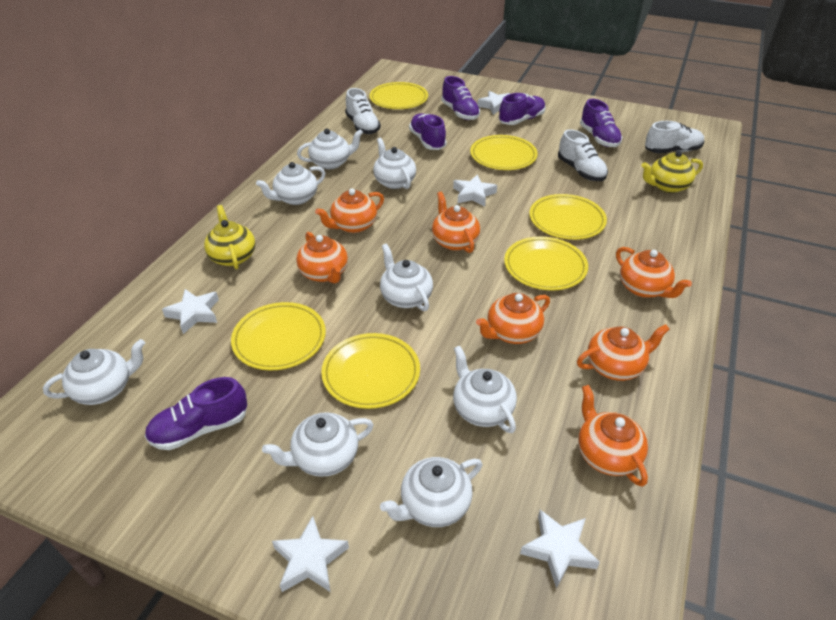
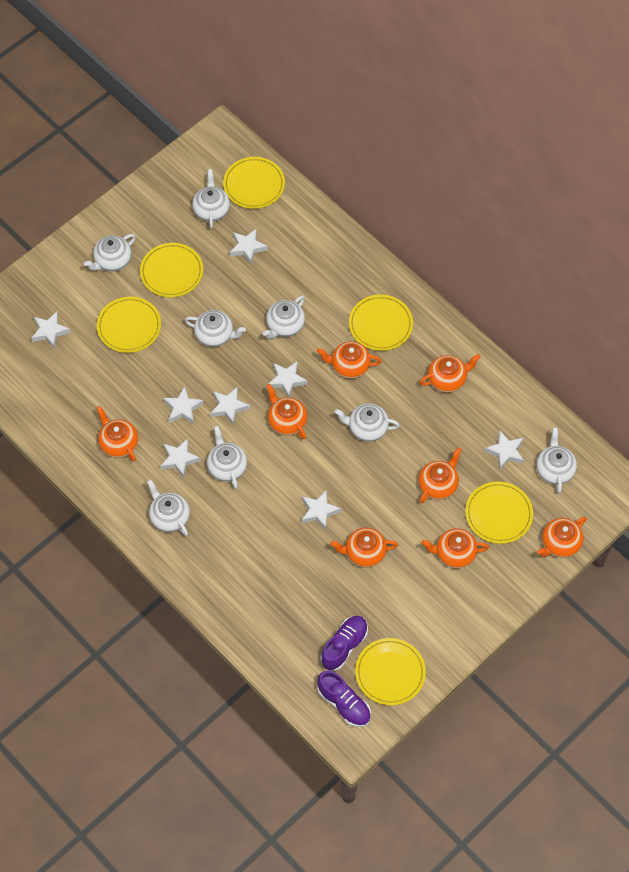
orange teapot: 7 -> 8
purple shoe: 5 -> 2
white shoe: 3 -> 0
white star: 5 -> 8
yellow teapot: 2 -> 0

